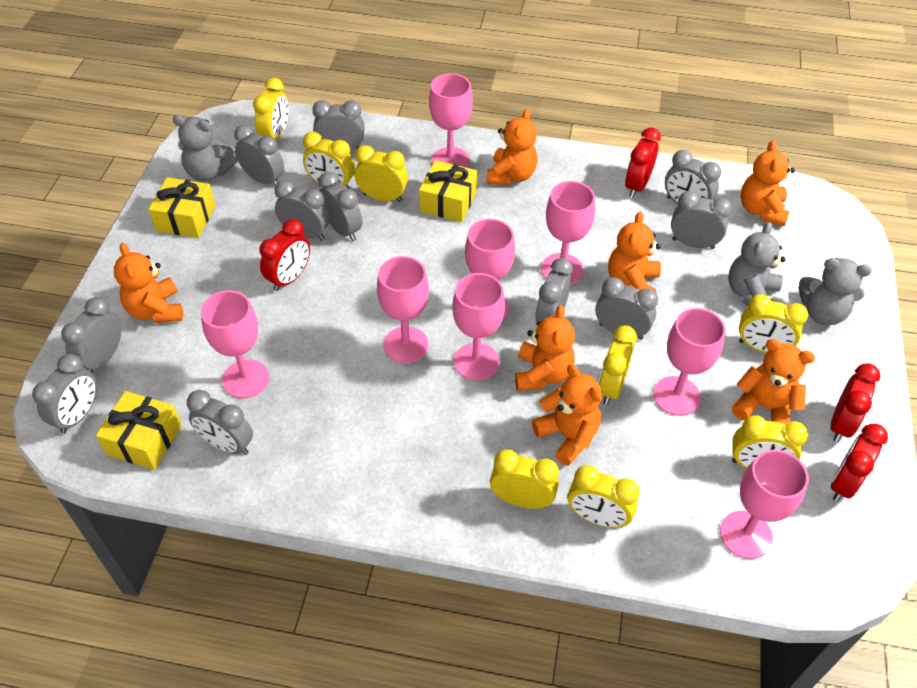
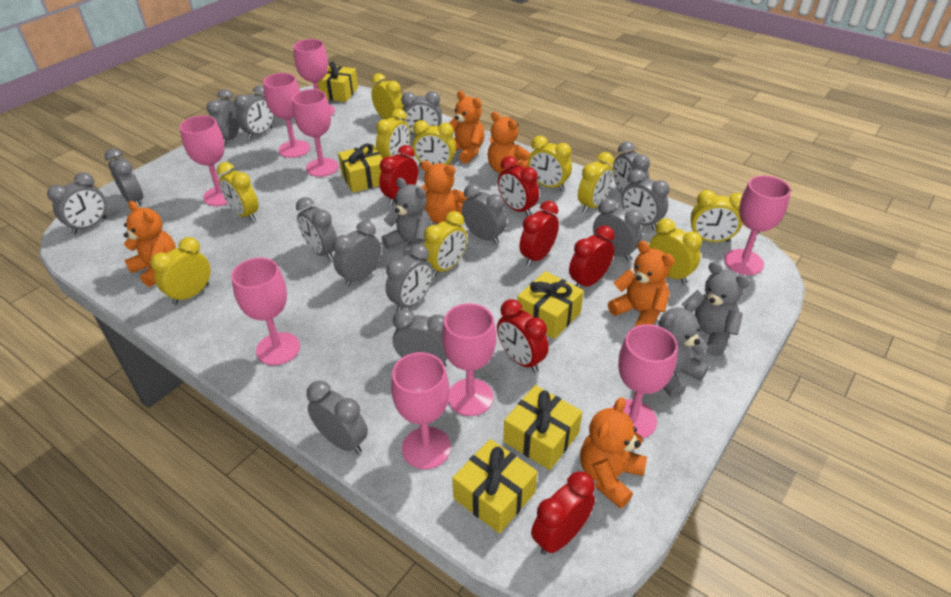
grey clock: 11 -> 14
orange teddy bear: 7 -> 6
pink goblet: 8 -> 9
red clock: 4 -> 6
yellow clock: 8 -> 10
yellow gift: 3 -> 5

